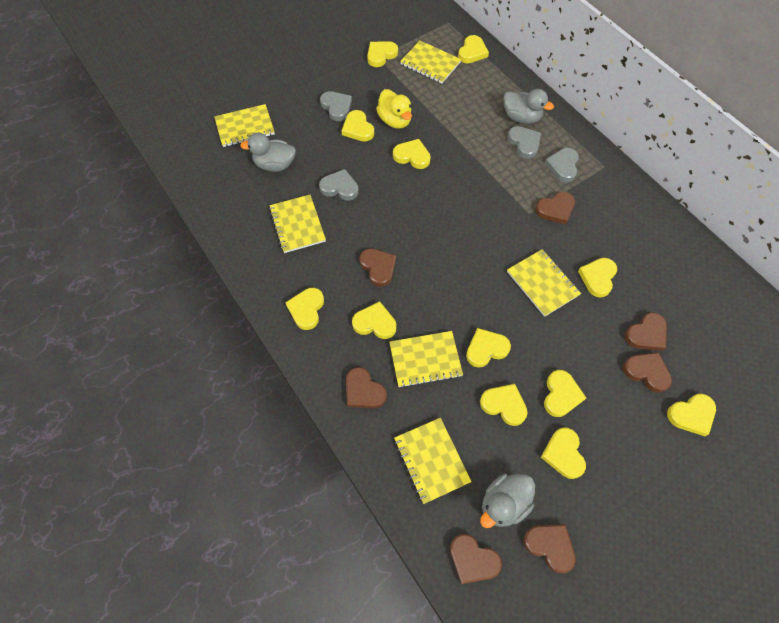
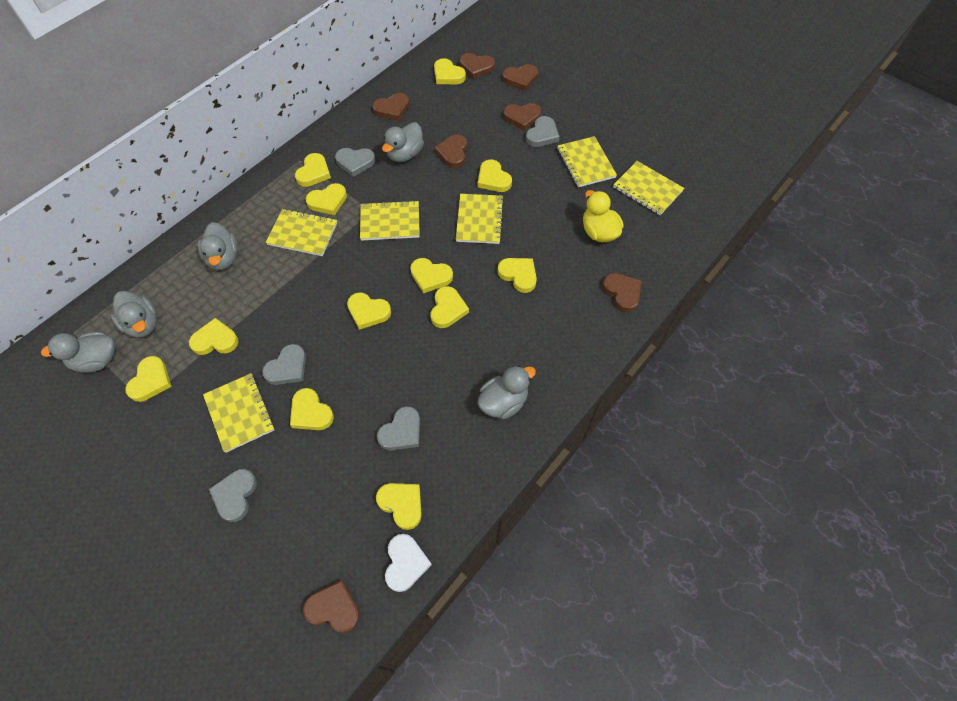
grey duck: 3 -> 5
grey heart: 4 -> 5
white heart: 0 -> 1

